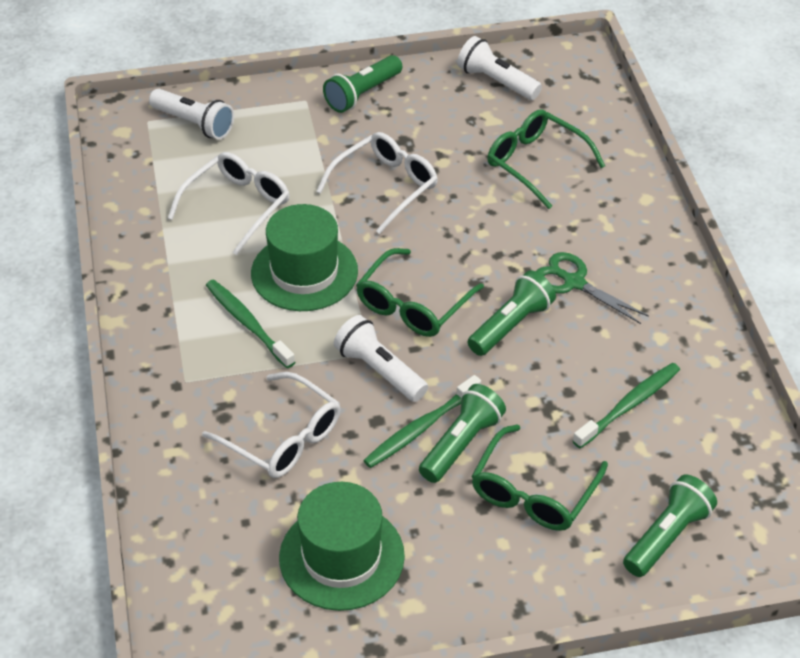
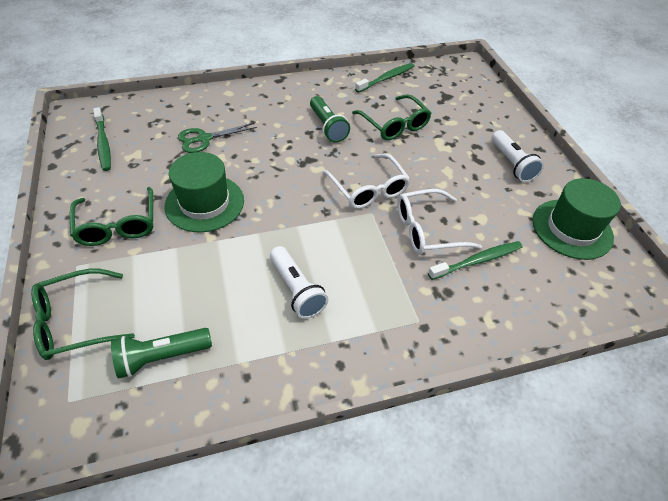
green flashlight: 4 -> 2
white flashlight: 3 -> 2
white glasses: 3 -> 2

